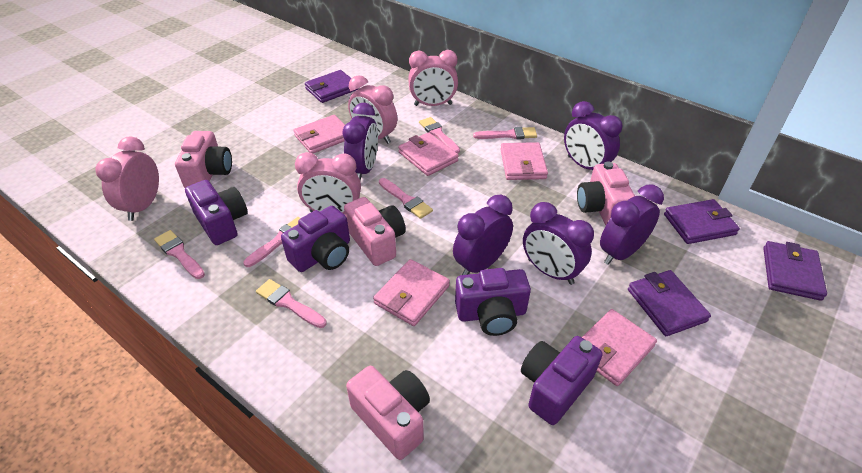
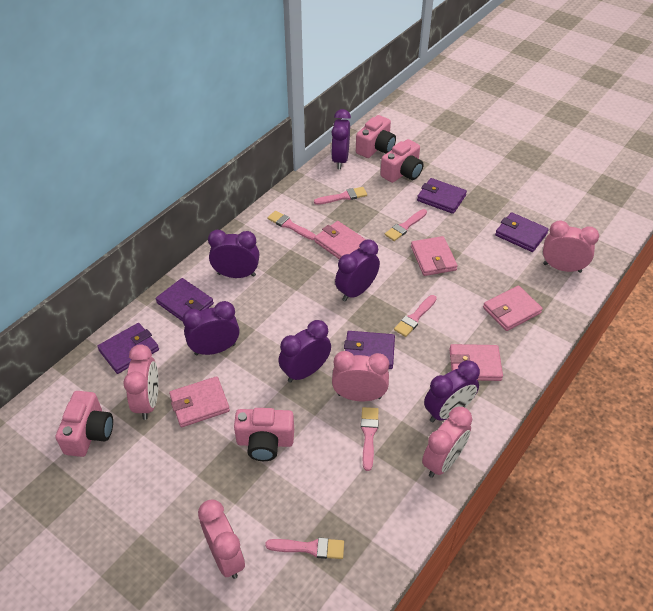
pink clock: 4 -> 5
purple camera: 4 -> 0
purple clock: 5 -> 6
purple wallet: 4 -> 5

